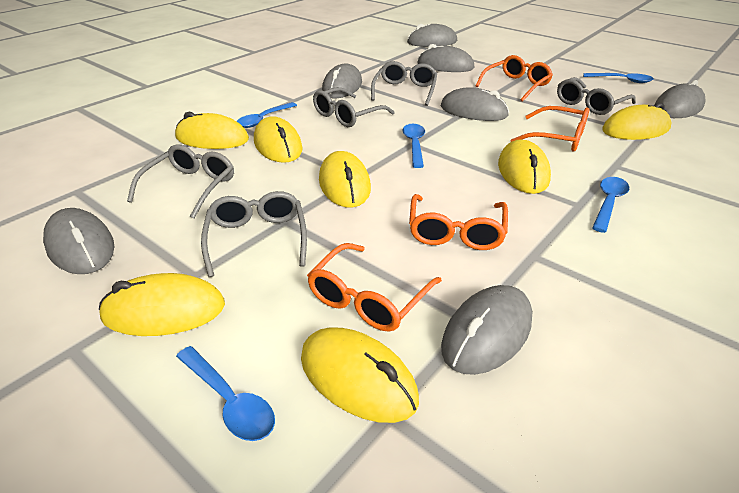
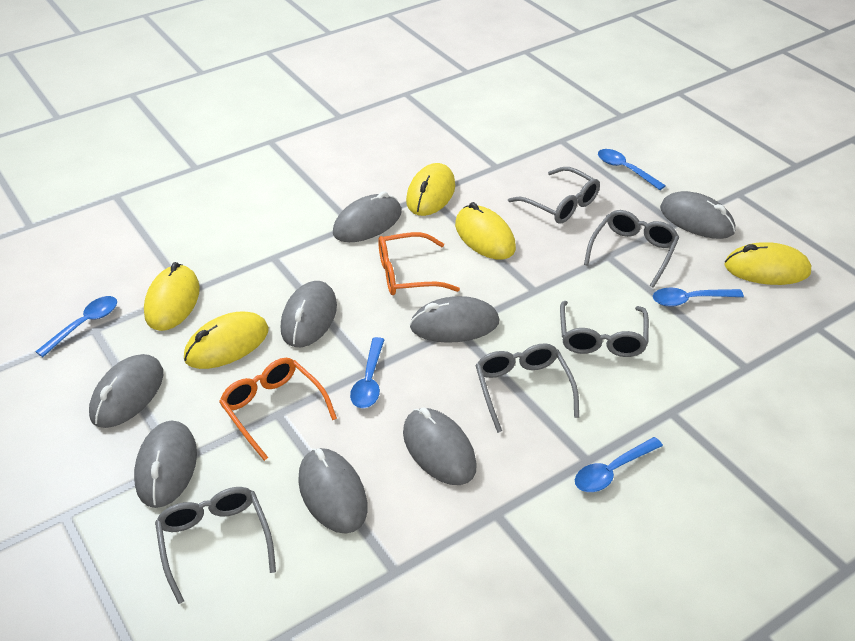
grey mouse: 7 -> 8
orange glasses: 4 -> 2
yellow mouse: 7 -> 5

